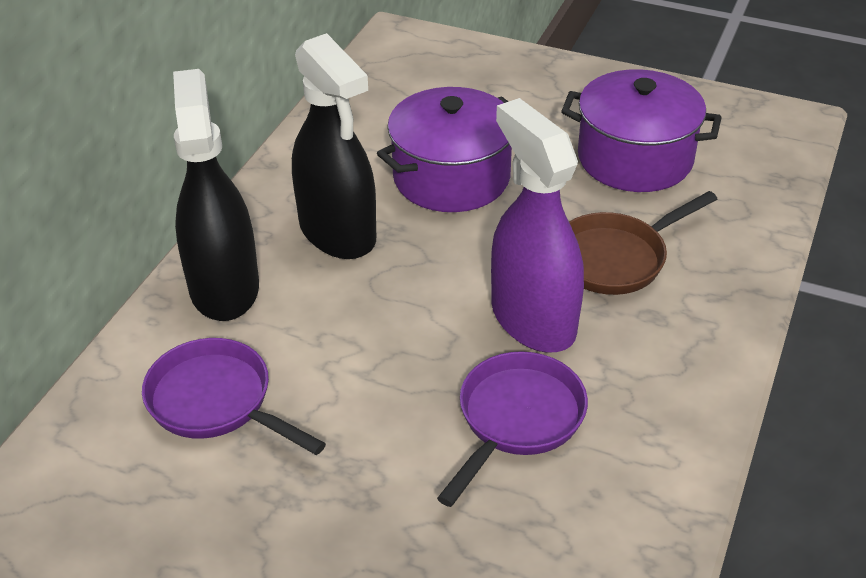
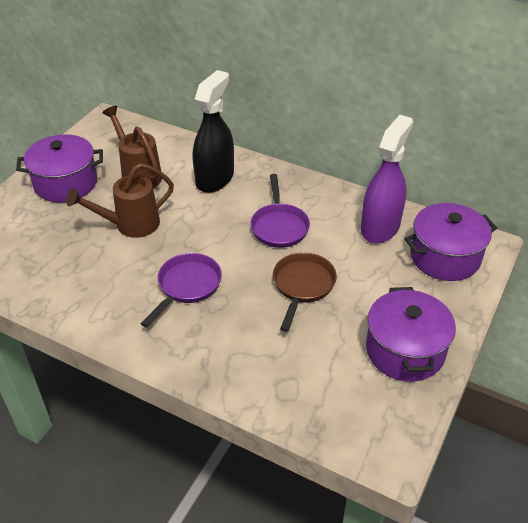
black spray bottle: 2 -> 1
brown watering can: 0 -> 2
purple pot: 2 -> 3

